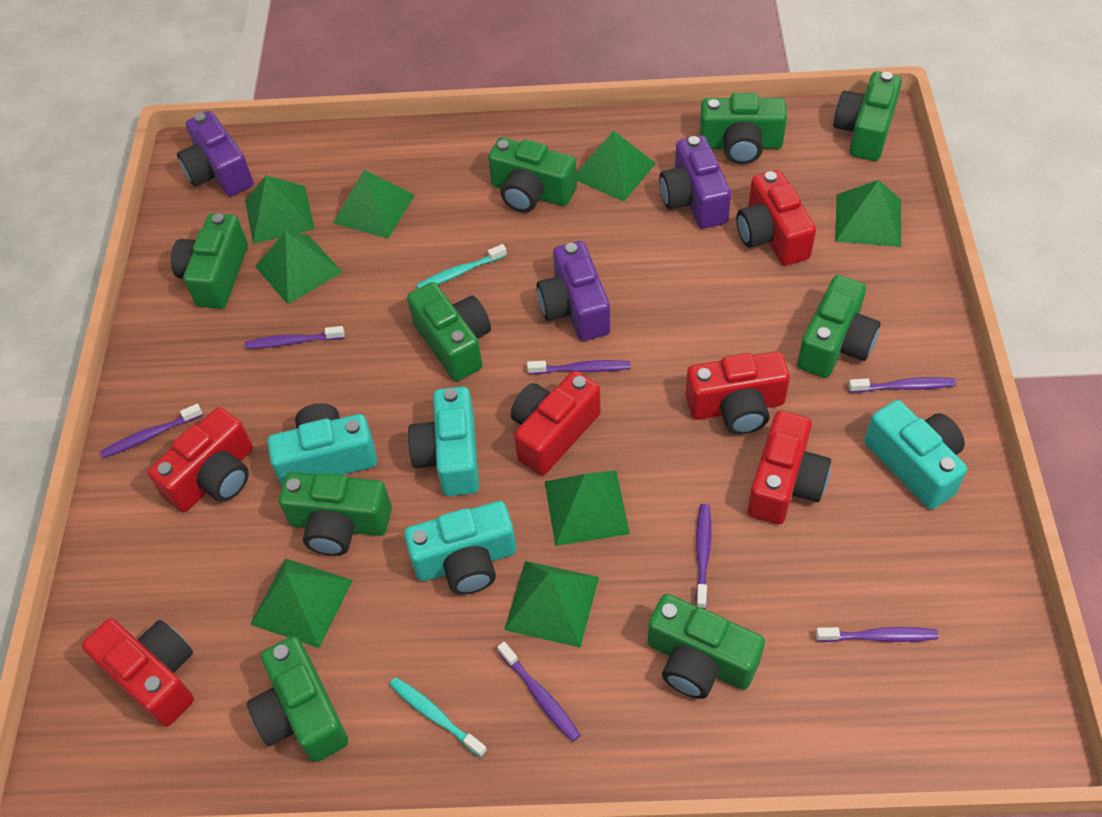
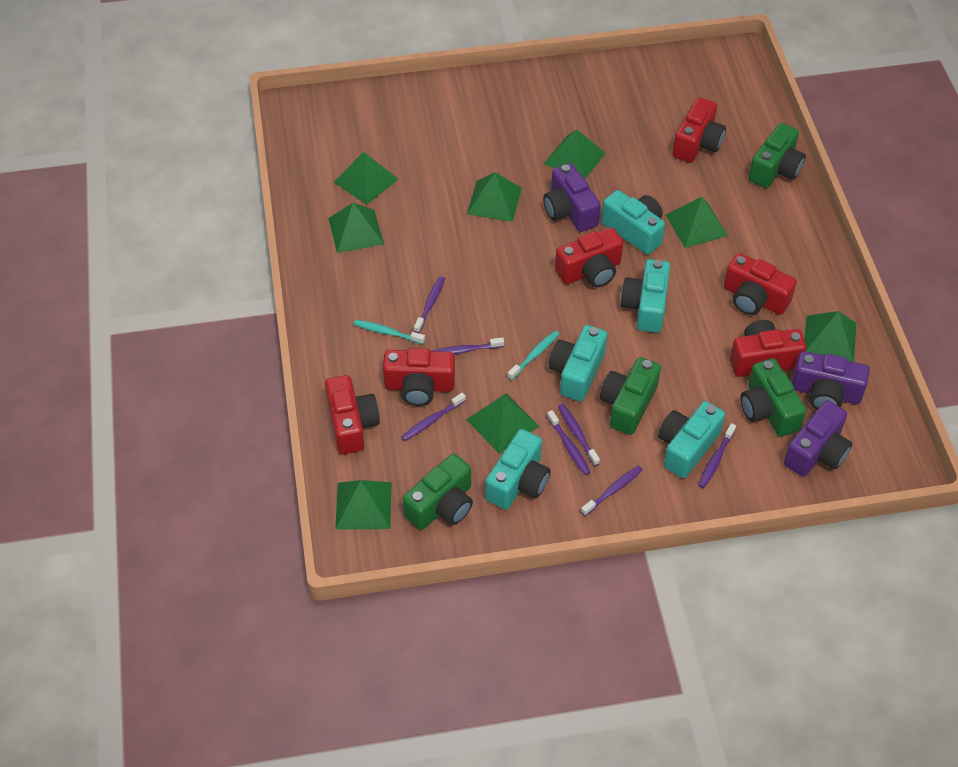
green camera: 9 -> 4
turquoise camera: 4 -> 5

